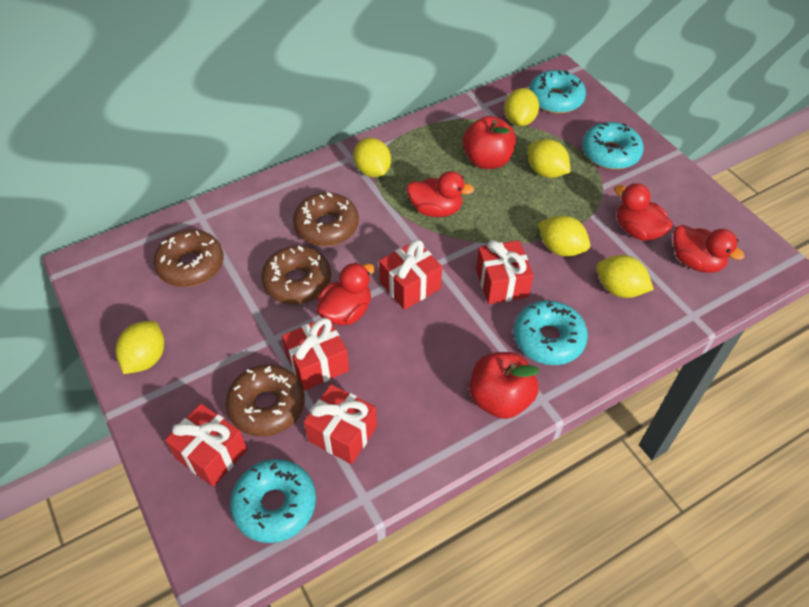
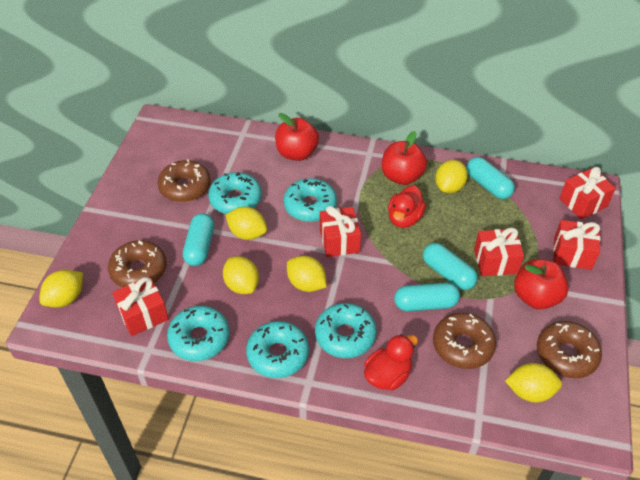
red apple: 2 -> 3
red duck: 4 -> 2
turquoise capsule: 0 -> 4
turquoise donut: 4 -> 5

